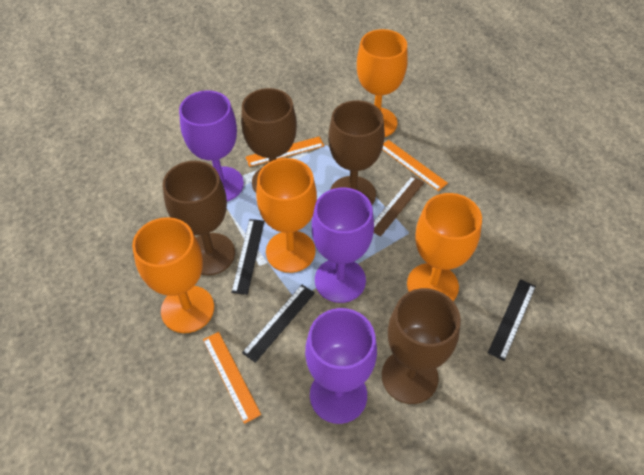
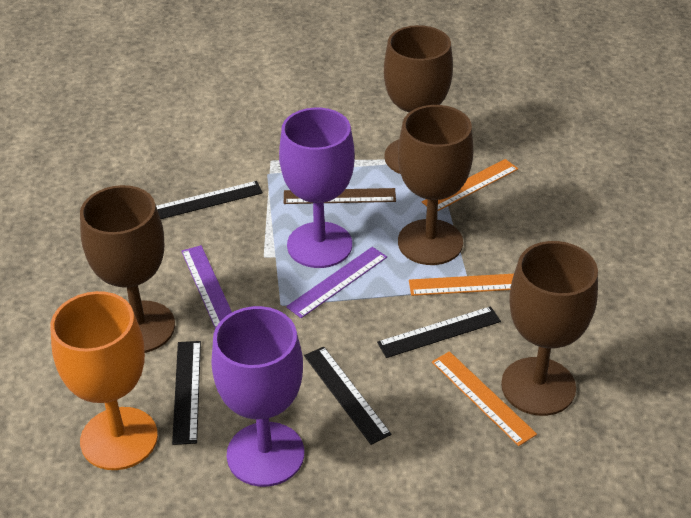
black ruler: 3 -> 4
orange goblet: 4 -> 1
purple goblet: 3 -> 2
purple ruler: 0 -> 2

